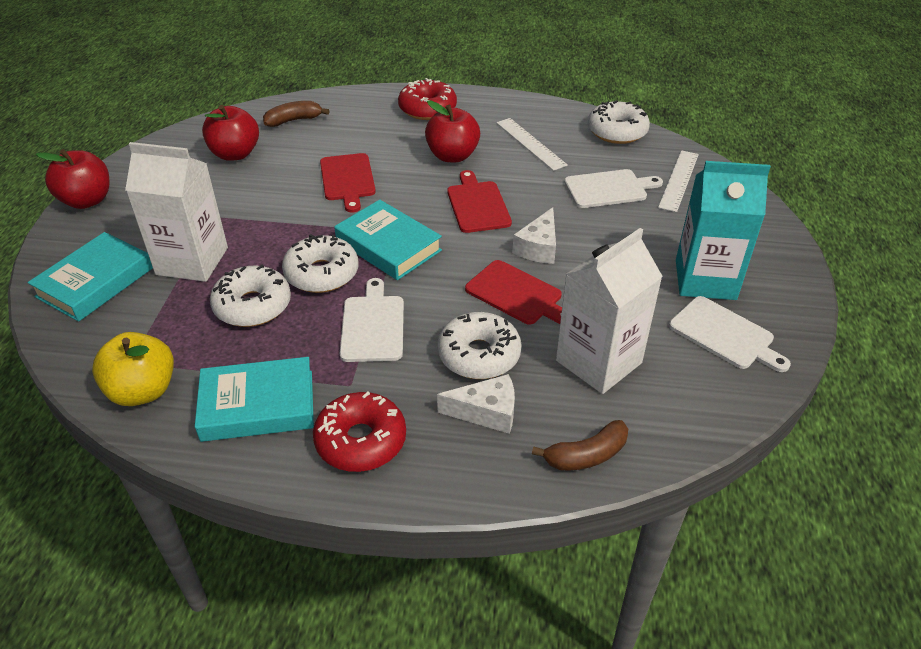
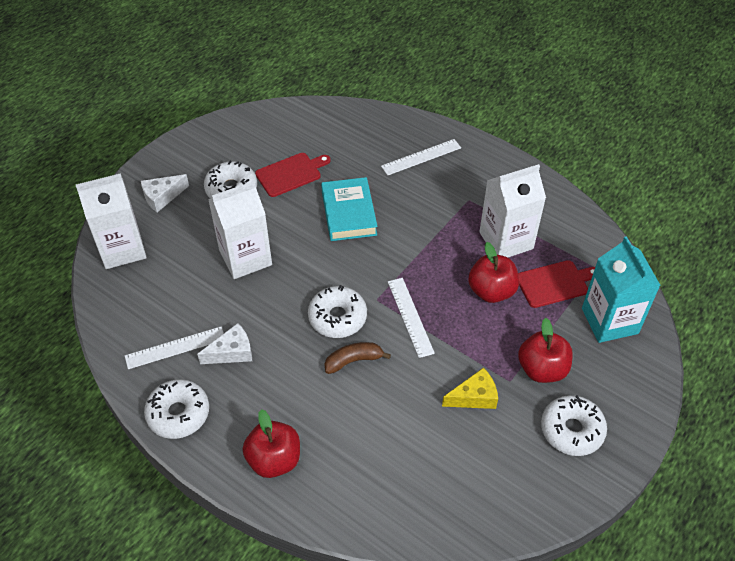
brown banana: 2 -> 1
red cutting board: 3 -> 2
red donut: 2 -> 0
turquoise book: 3 -> 1
white carton: 2 -> 3
white cutting board: 3 -> 0
white ruler: 2 -> 3
yellow apple: 1 -> 0
yellow cheese: 0 -> 1

